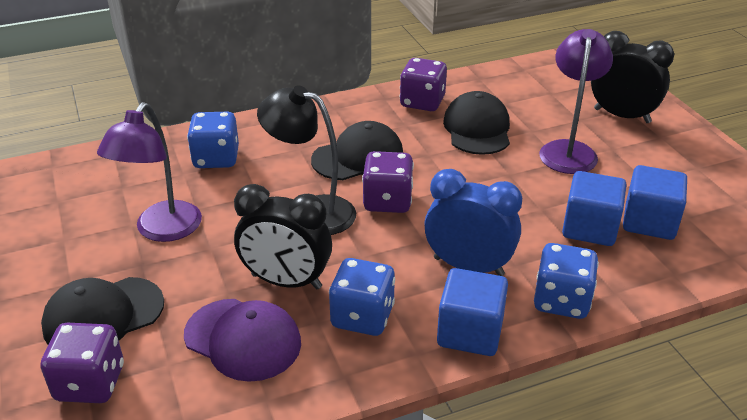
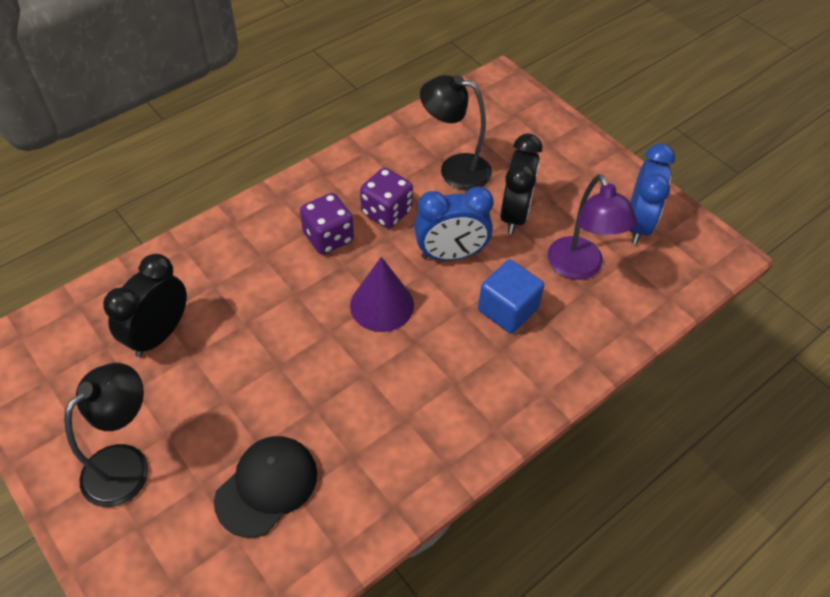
black cap: 3 -> 1
black lamp: 1 -> 2
blue clock: 1 -> 2
blue cube: 3 -> 1
blue dice: 3 -> 0
purple cap: 1 -> 0
purple cone: 0 -> 1
purple dice: 3 -> 2
purple lamp: 2 -> 1

